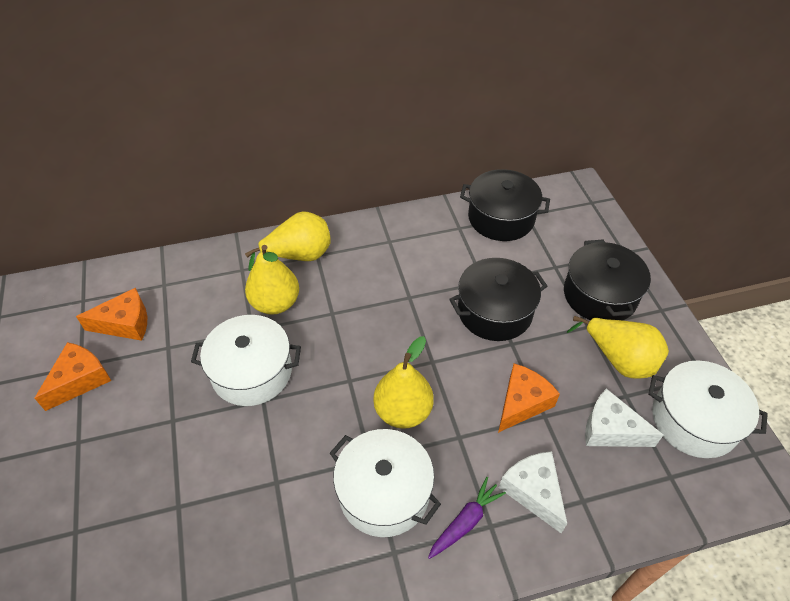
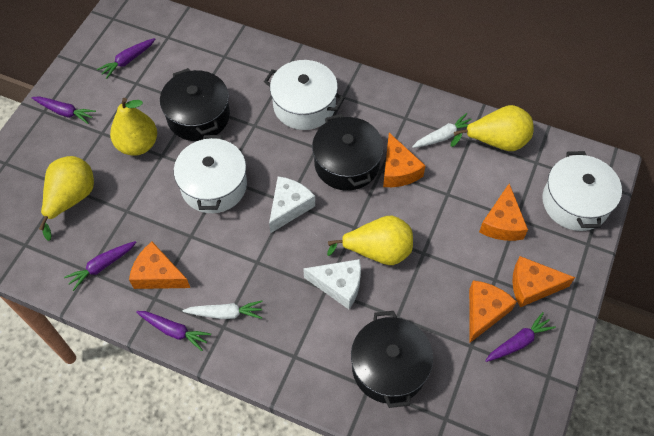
orange cheese: 3 -> 5
purple carrot: 1 -> 5
white carrot: 0 -> 2

